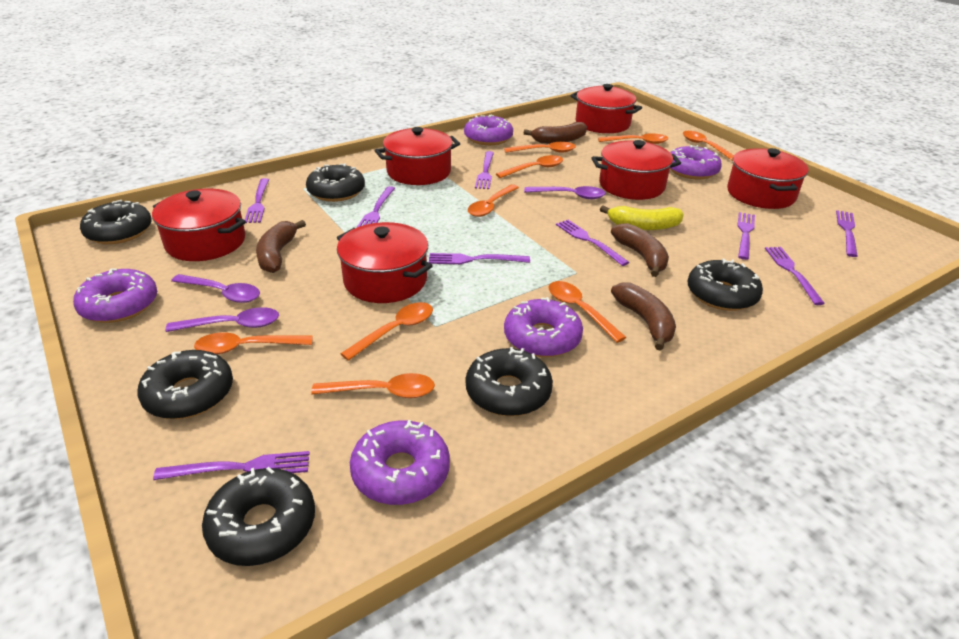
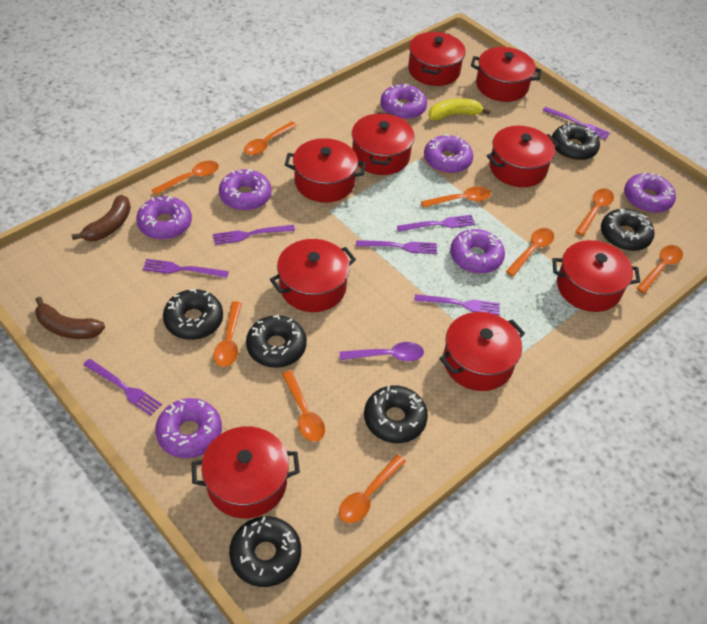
brown banana: 4 -> 2
purple donut: 5 -> 7
purple fork: 9 -> 7
purple spoon: 3 -> 1
red pot: 6 -> 9

